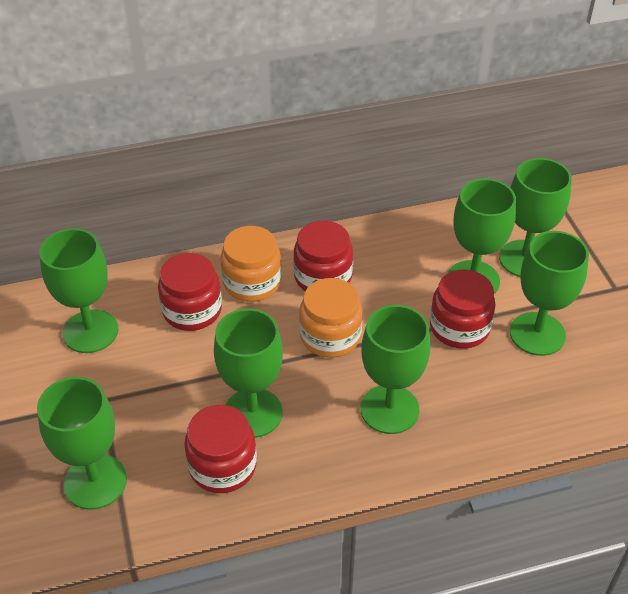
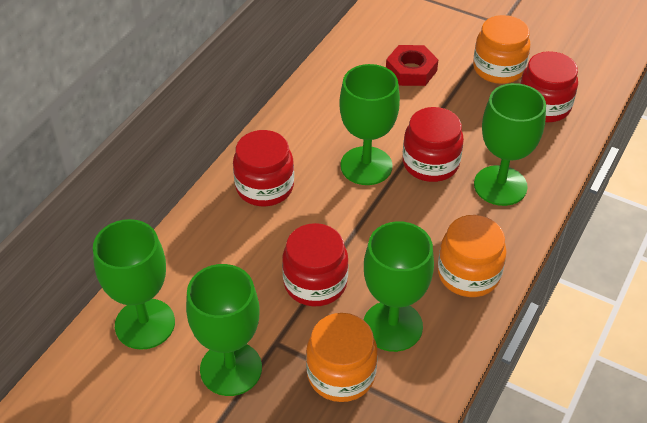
green goblet: 7 -> 5
orange jar: 2 -> 3
red nut: 0 -> 1

